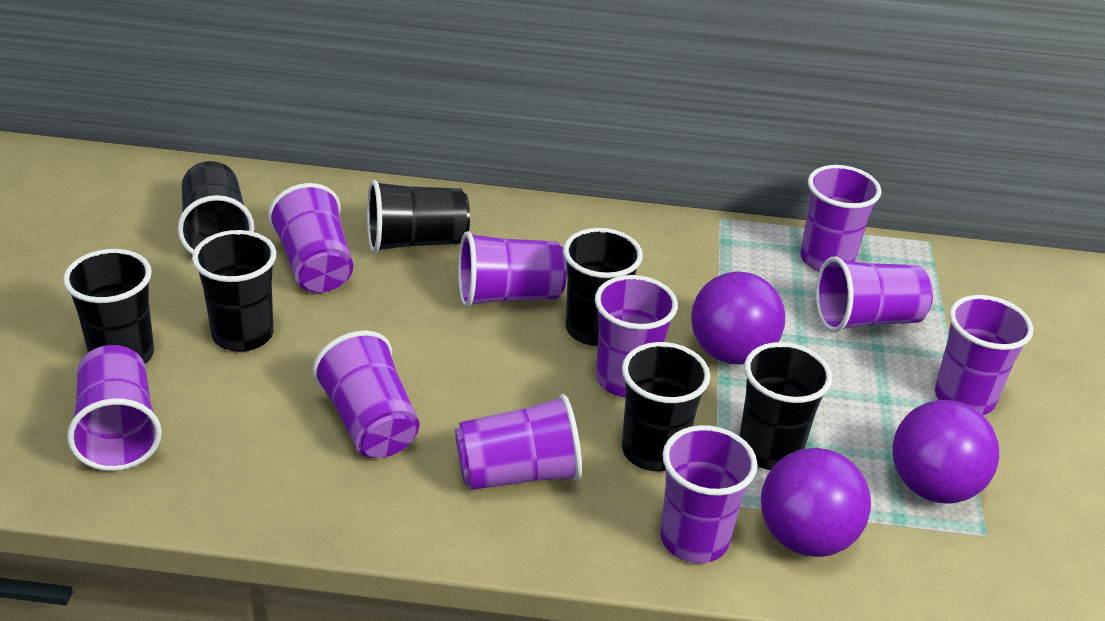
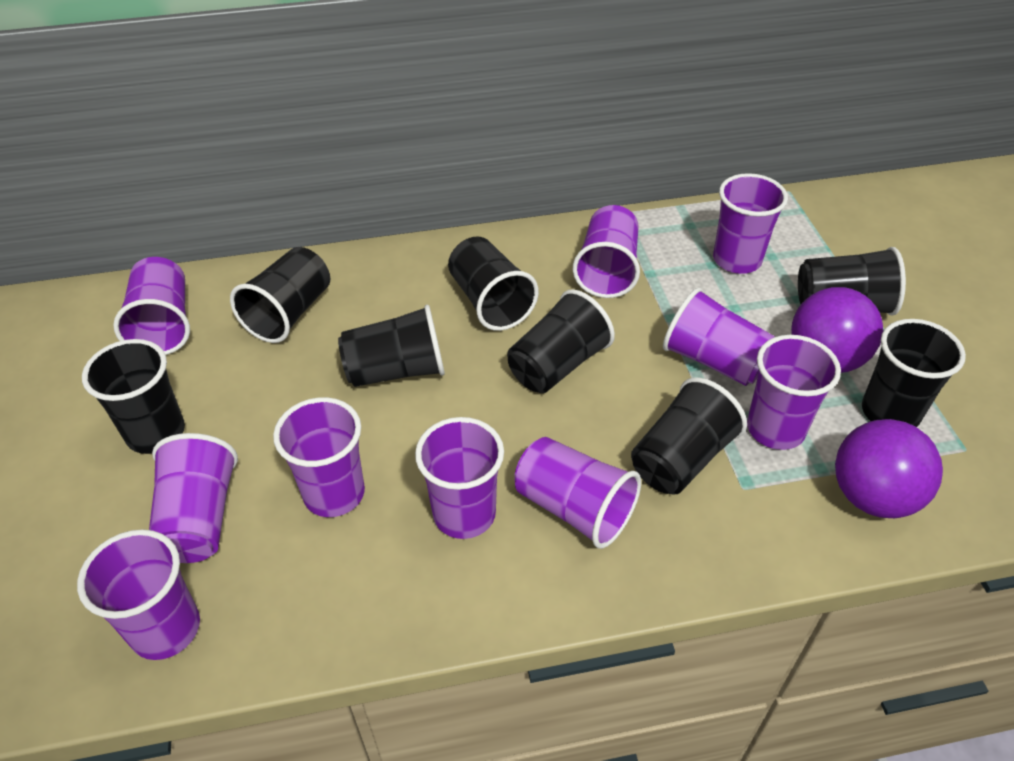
black cup: 7 -> 8
purple ball: 3 -> 2

